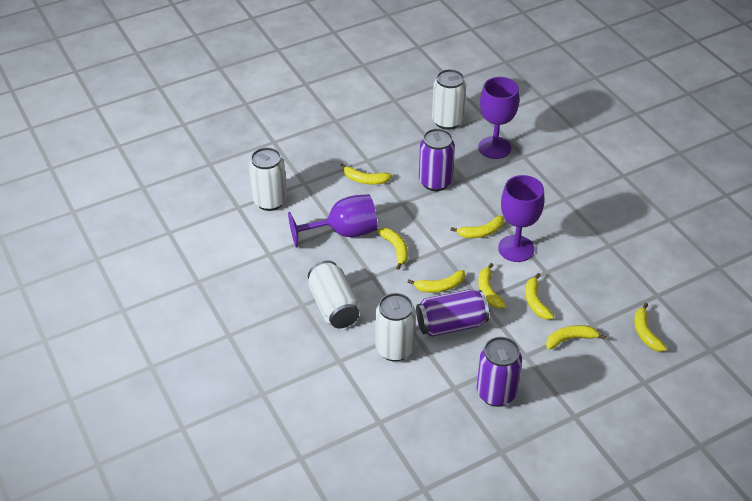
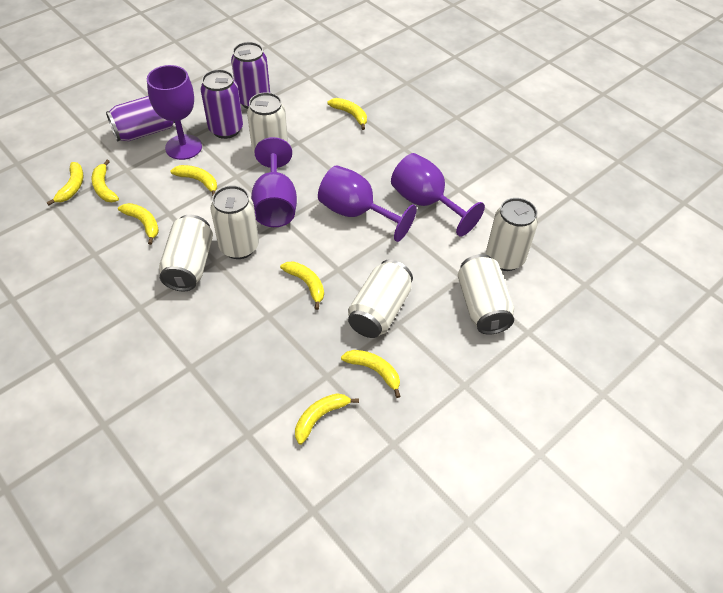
purple goblet: 3 -> 4
white can: 4 -> 6

